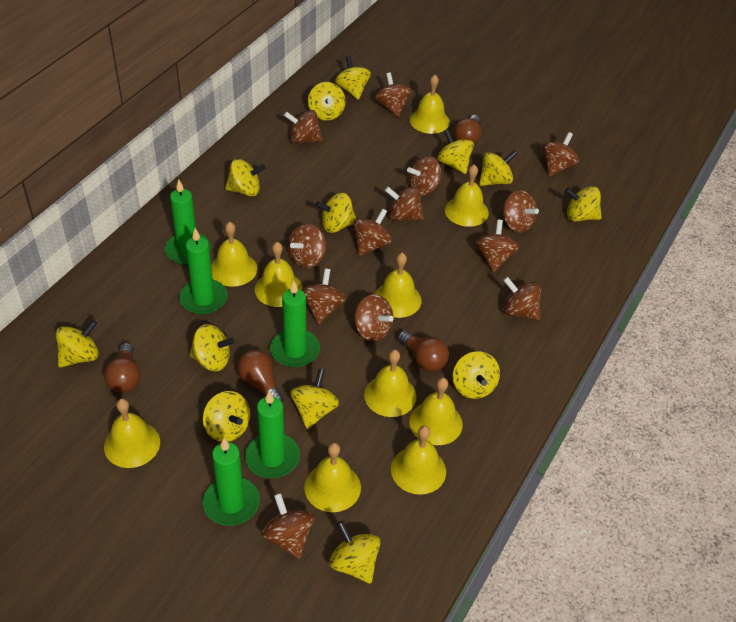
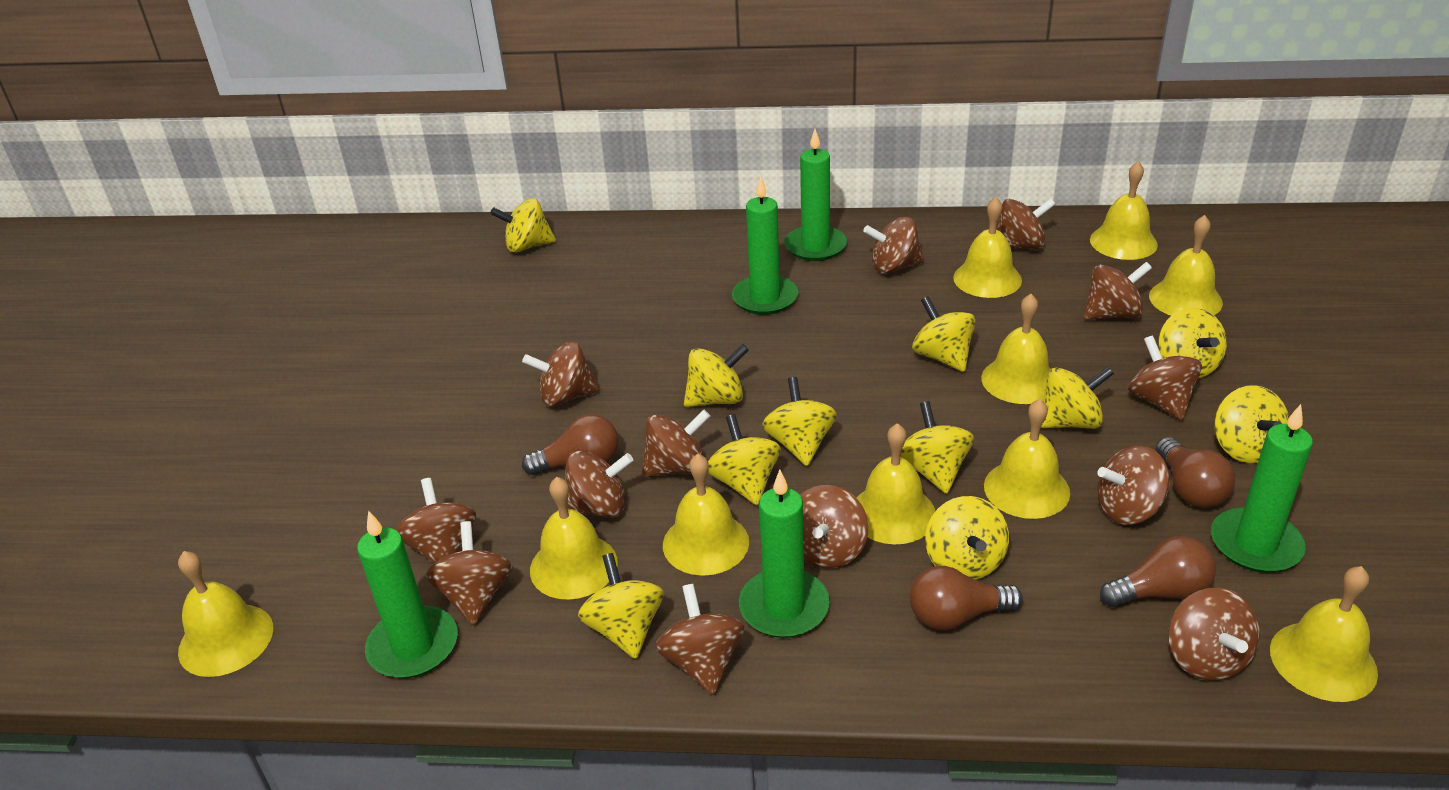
yellow spinning top: 13 -> 11

